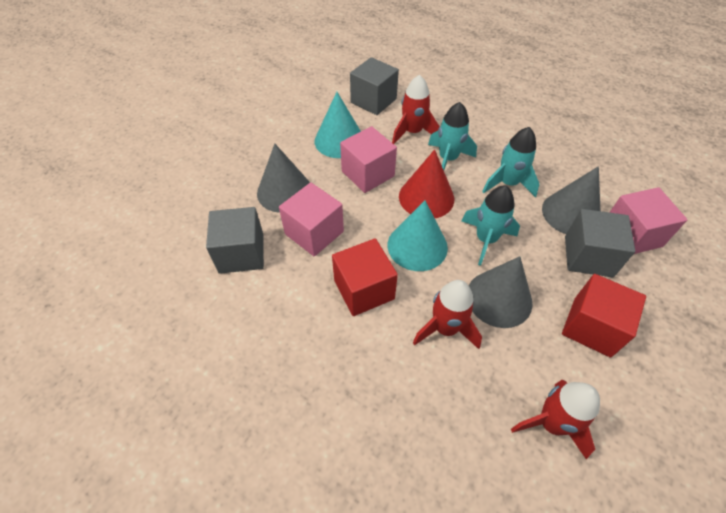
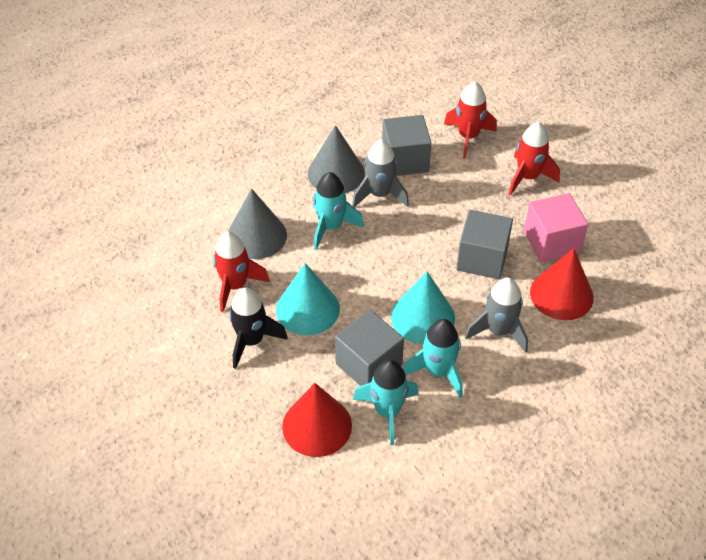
black rocket: 0 -> 1
grey cone: 3 -> 2
grey rocket: 0 -> 2
pink cube: 3 -> 1
red cone: 1 -> 2
red cube: 2 -> 0

